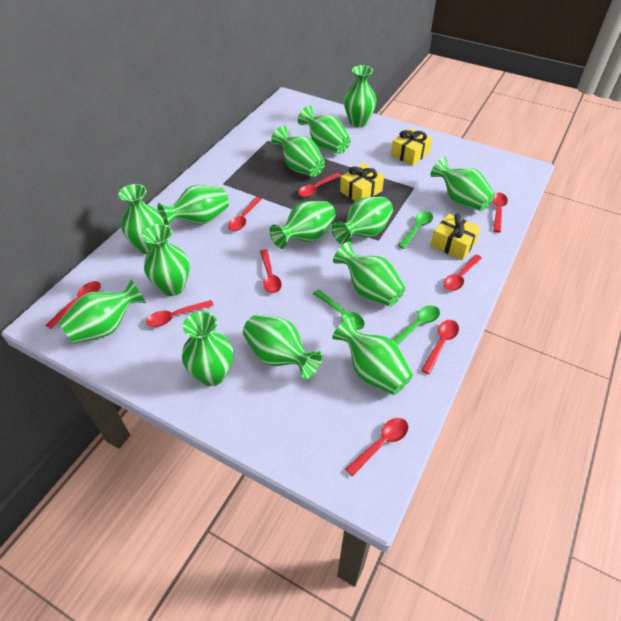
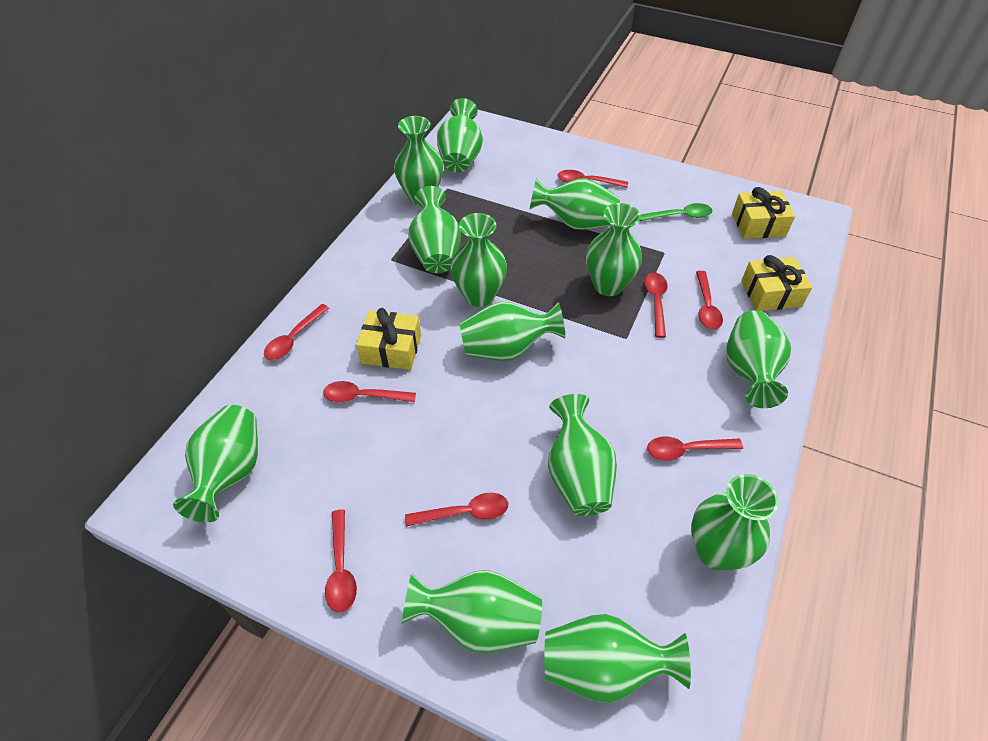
green spoon: 3 -> 1
green vase: 14 -> 13
red spoon: 9 -> 8

